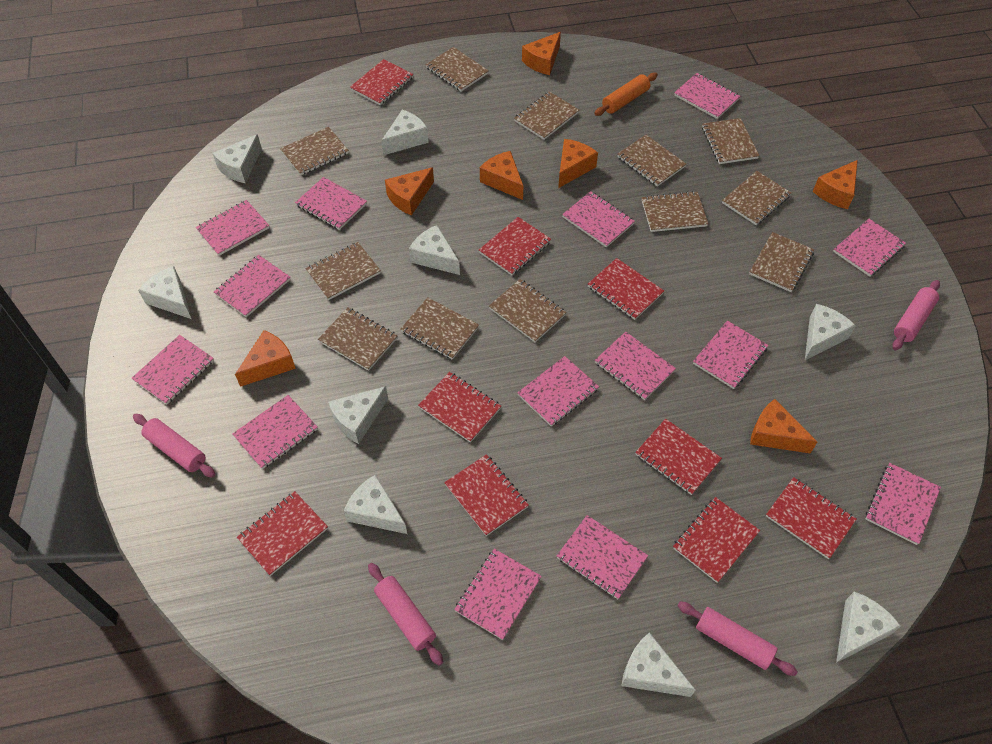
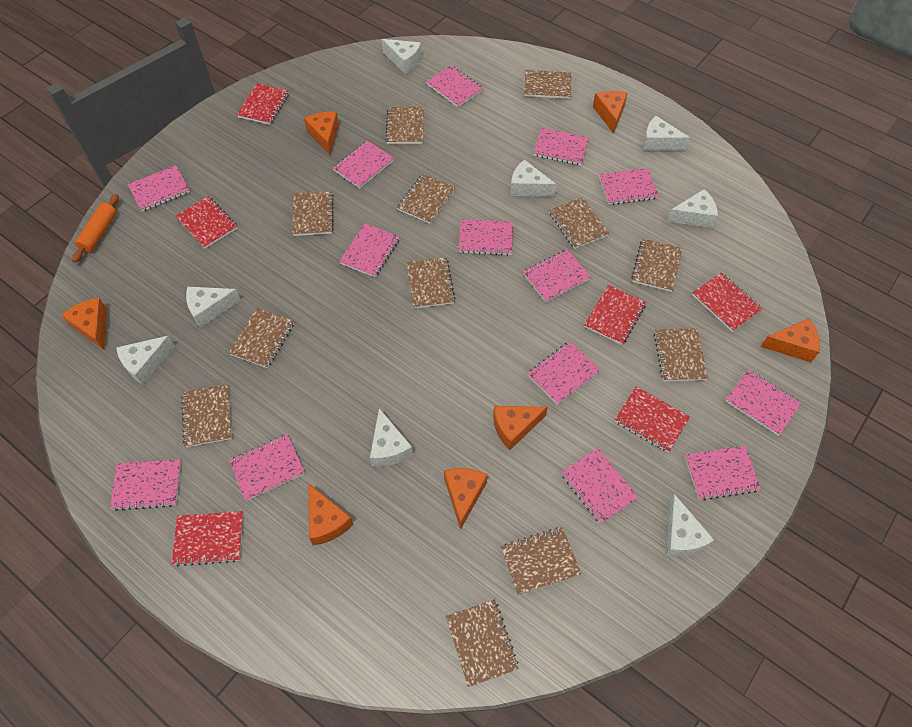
pink rolling pin: 4 -> 0
red notebook: 9 -> 6
white cheese: 9 -> 8

